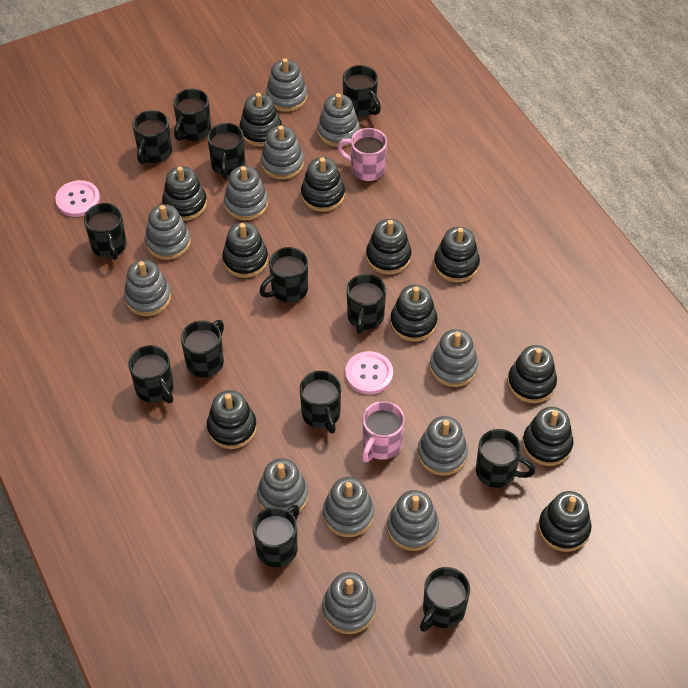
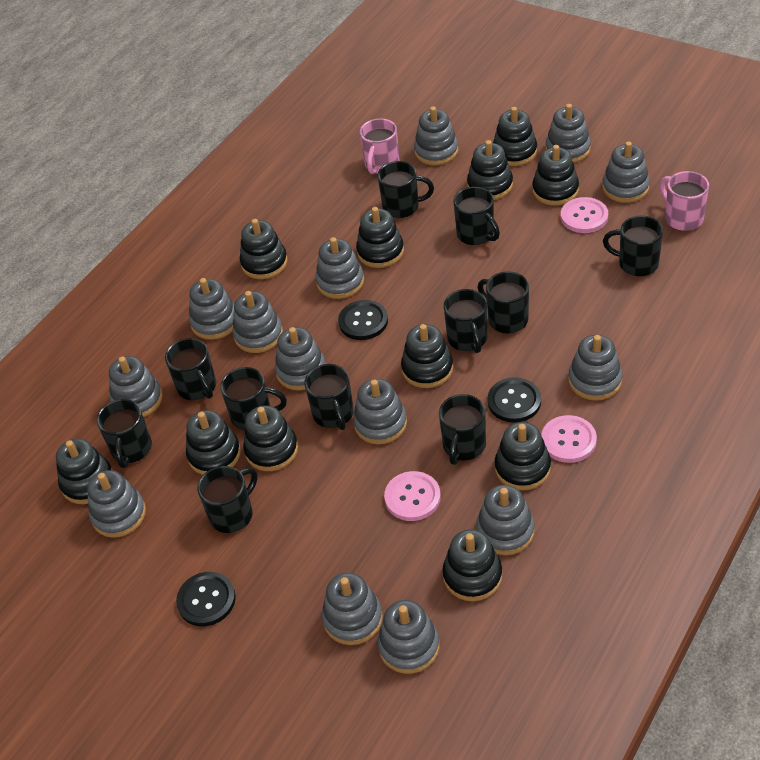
black button: 0 -> 3
black mug: 13 -> 11
grey stacking toy: 12 -> 14
pink button: 2 -> 3

